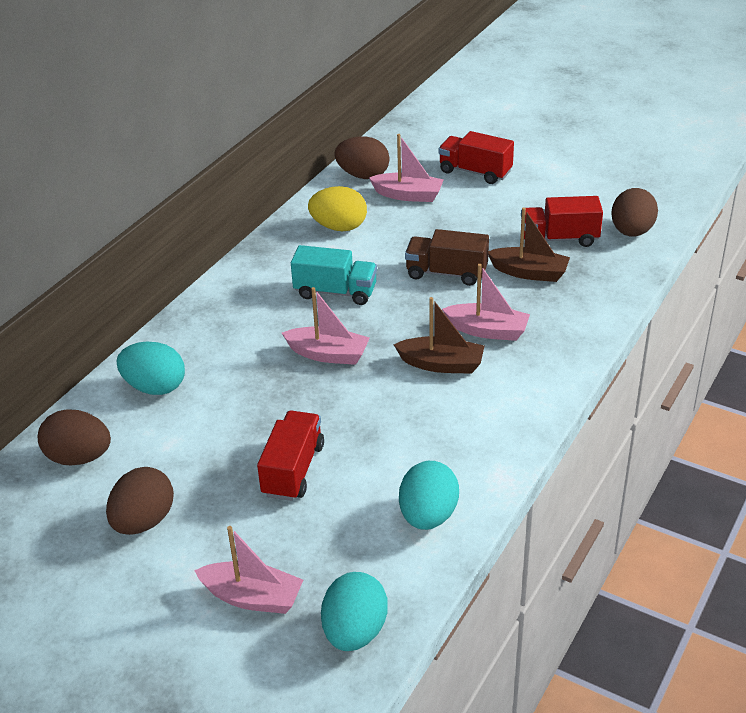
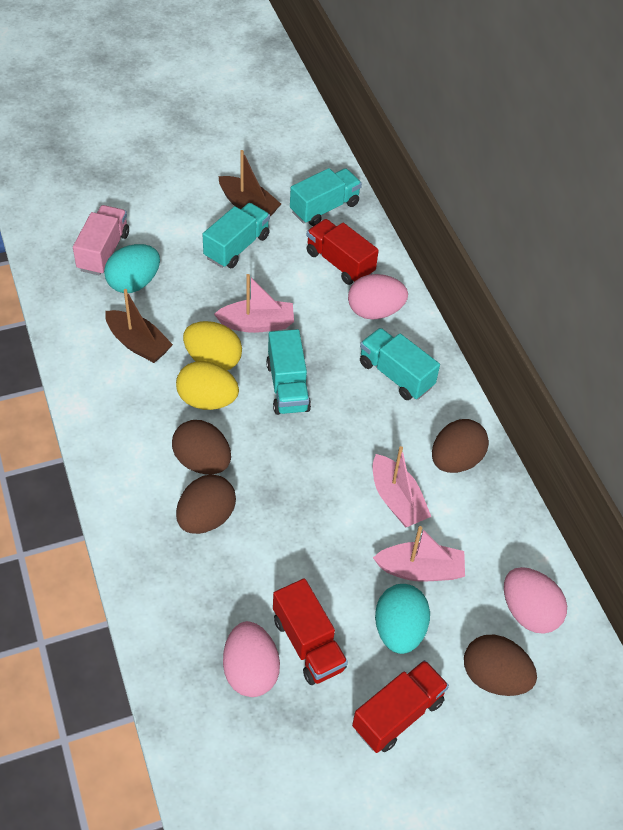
brown truck: 1 -> 0
pink boat: 4 -> 3
pink egg: 0 -> 3
pink truck: 0 -> 1
turquoise egg: 3 -> 2
turquoise truck: 1 -> 4
yellow egg: 1 -> 2

